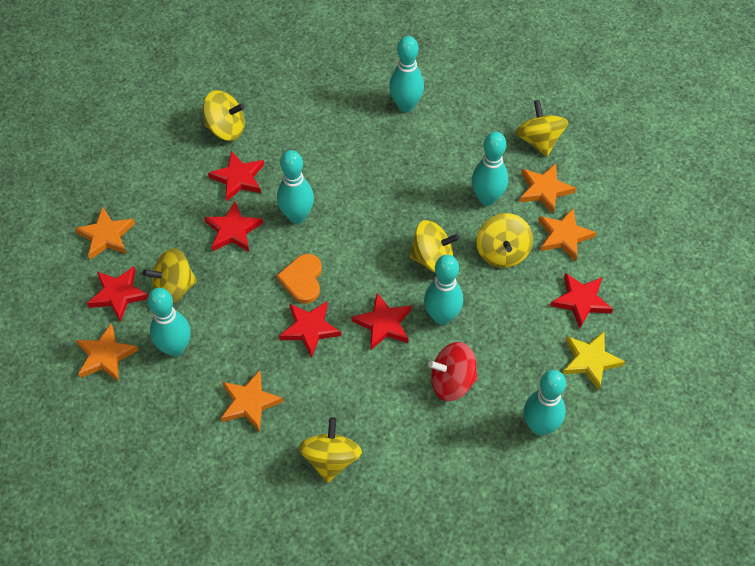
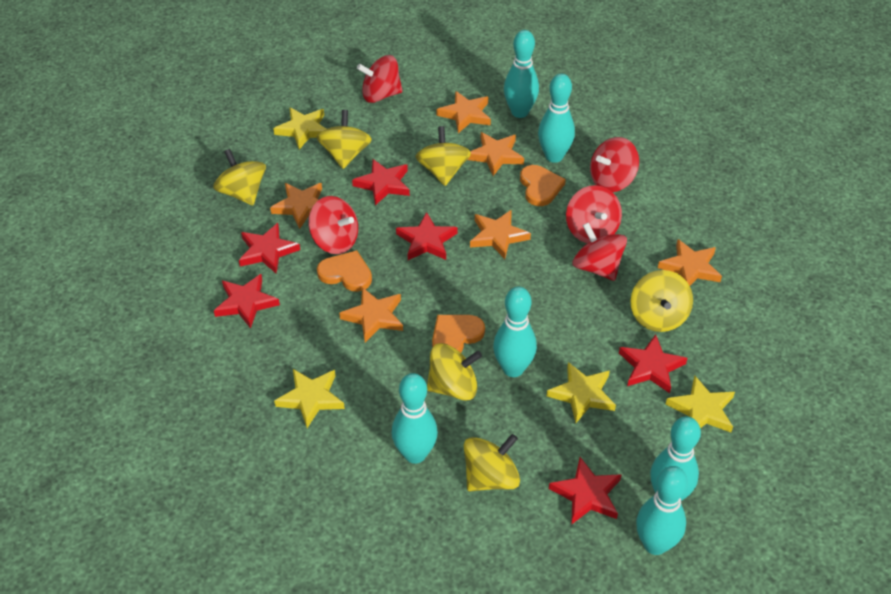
orange heart: 1 -> 3
orange star: 5 -> 6
red spinning top: 1 -> 5
yellow star: 1 -> 4

